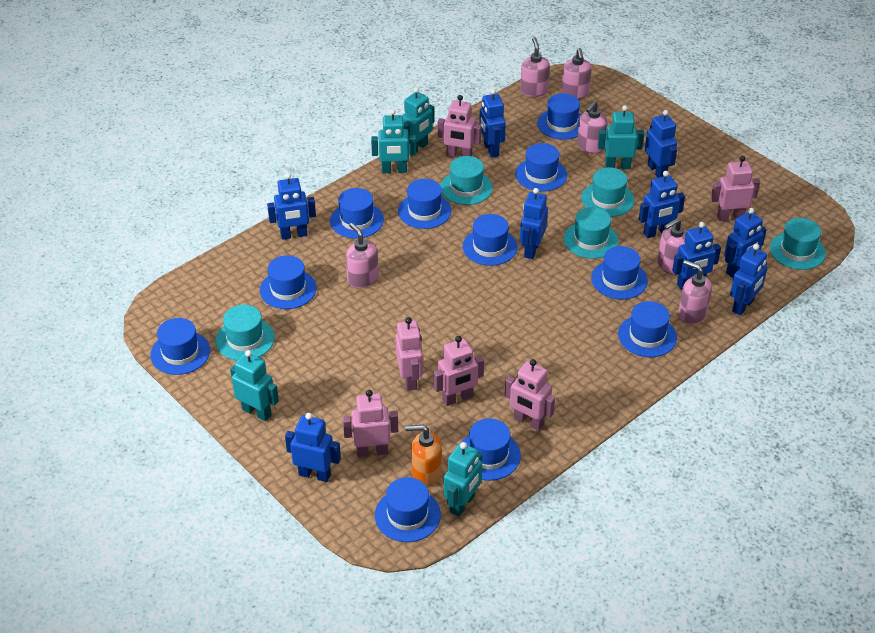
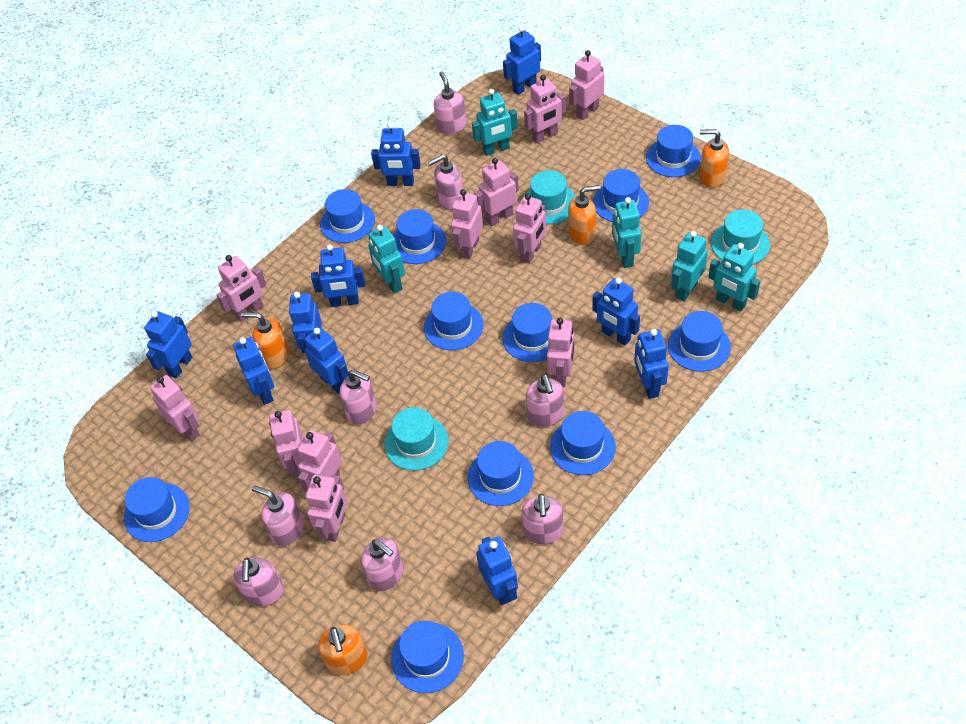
blue robot: 9 -> 10
orange soap dispenser: 1 -> 4
pink robot: 6 -> 11
pink soap dispenser: 6 -> 8
turquoise hat: 5 -> 3

